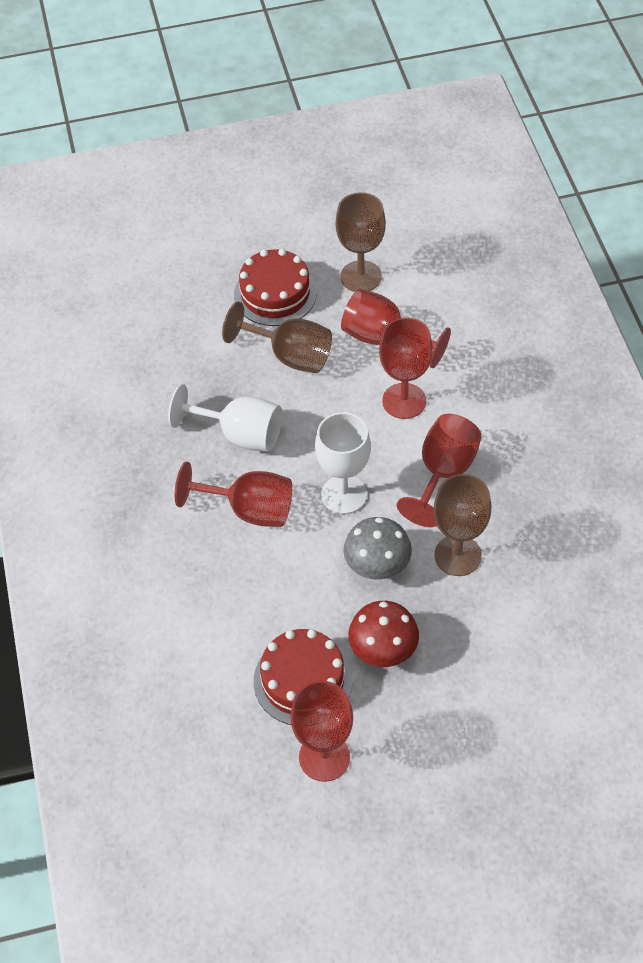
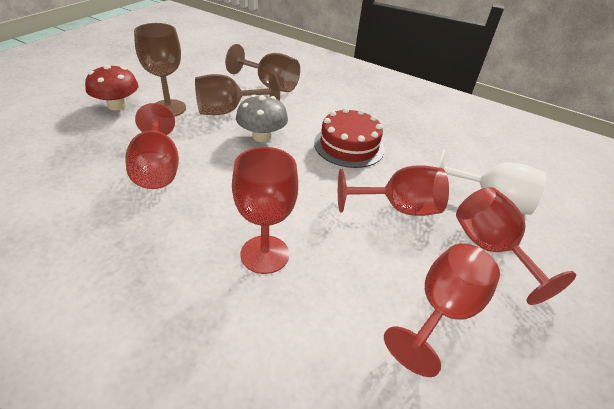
red cake: 2 -> 1
white goblet: 2 -> 1

